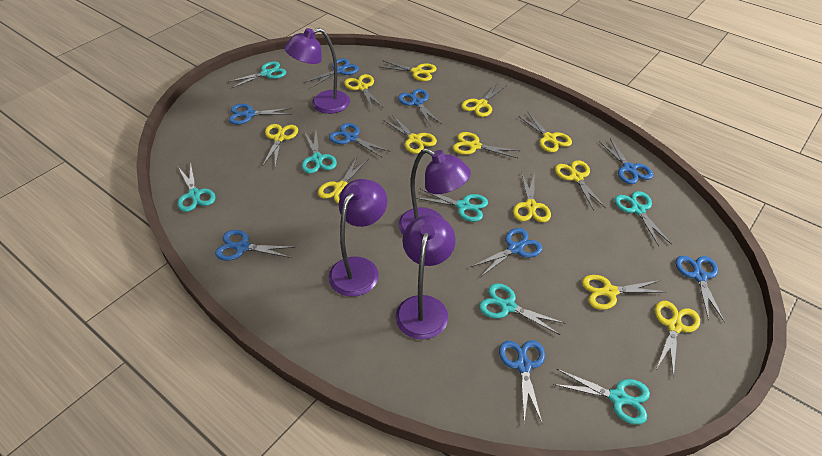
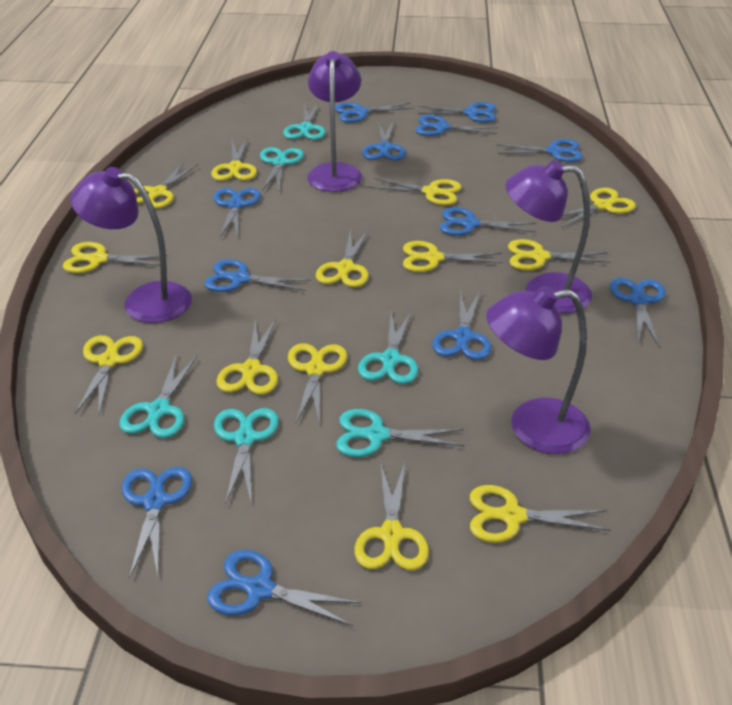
blue scissors: 9 -> 12
turquoise scissors: 7 -> 6
yellow scissors: 12 -> 13

